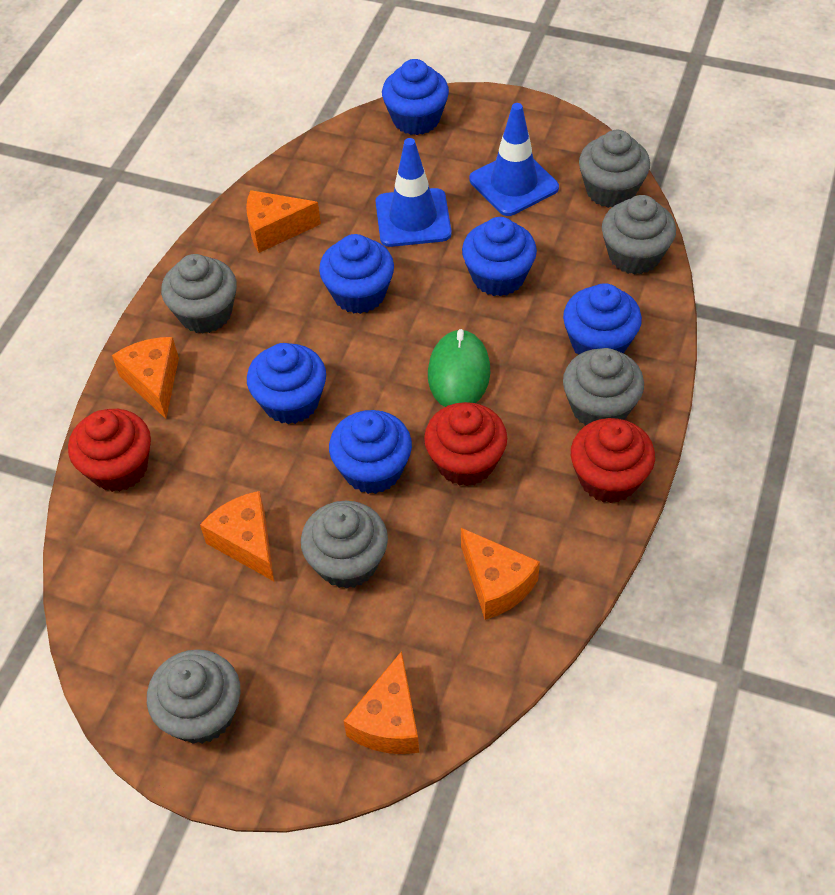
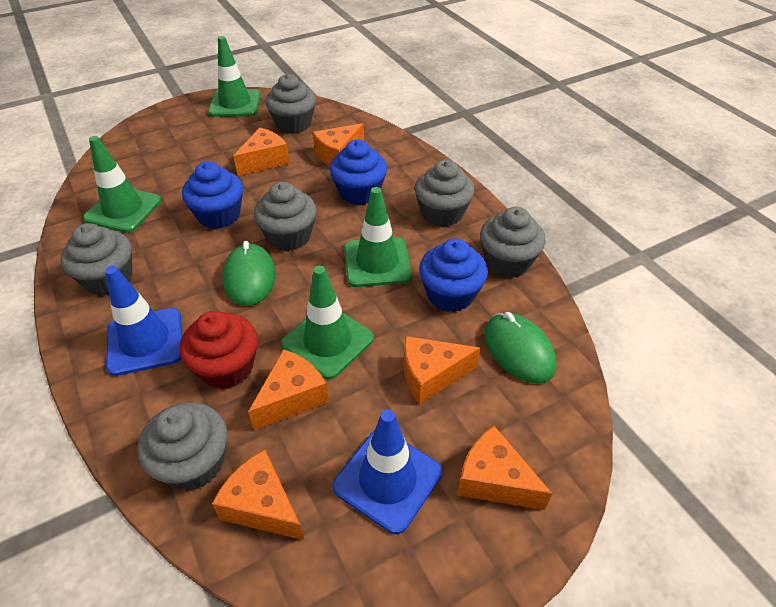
blue cupcake: 6 -> 3
green mouse: 1 -> 2
green traffic cone: 0 -> 4
orange cheese: 5 -> 6
red cupcake: 3 -> 1

